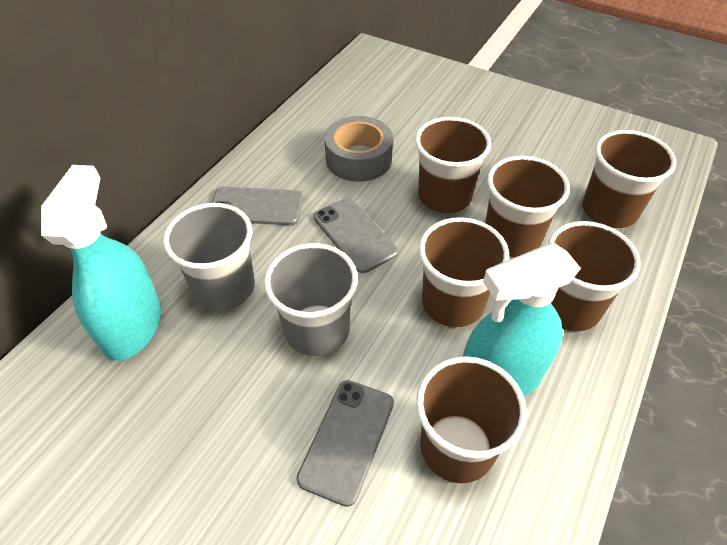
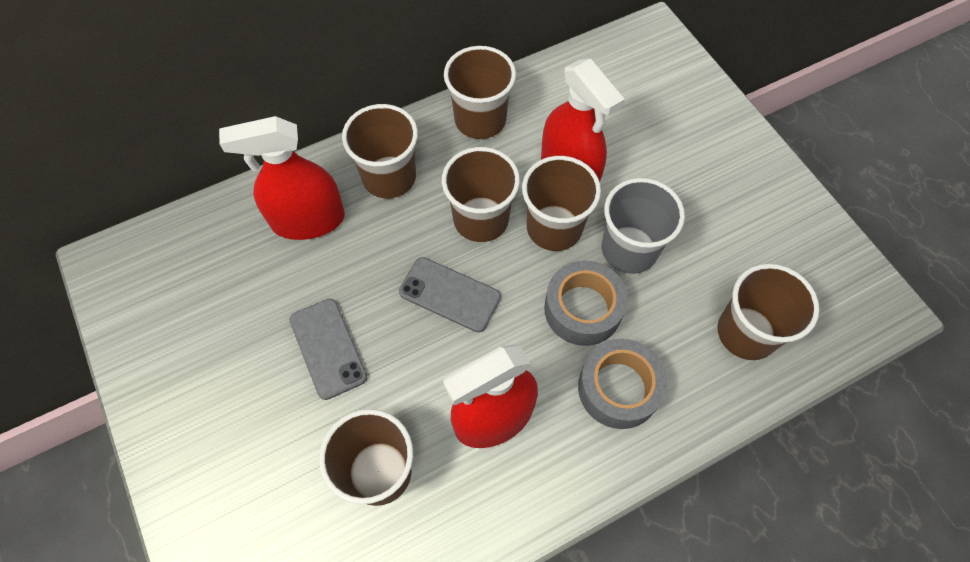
grey cup: 2 -> 1
grey phone: 3 -> 2
grey tape: 1 -> 2
red spray bottle: 0 -> 3
turquoise spray bottle: 2 -> 0

